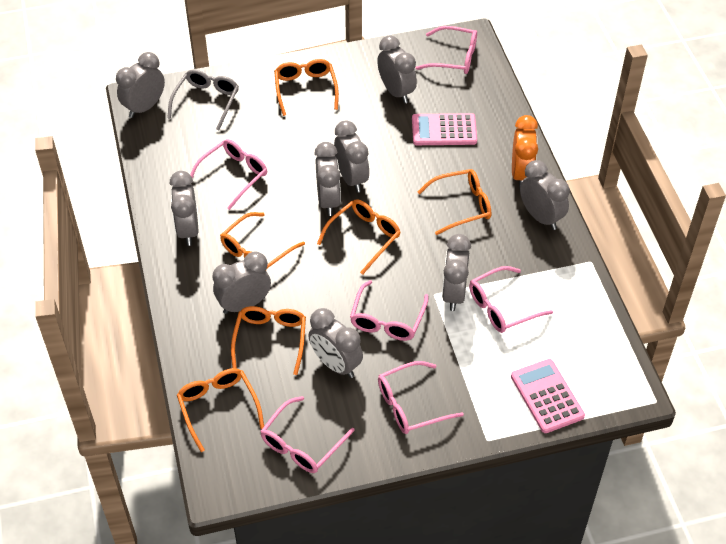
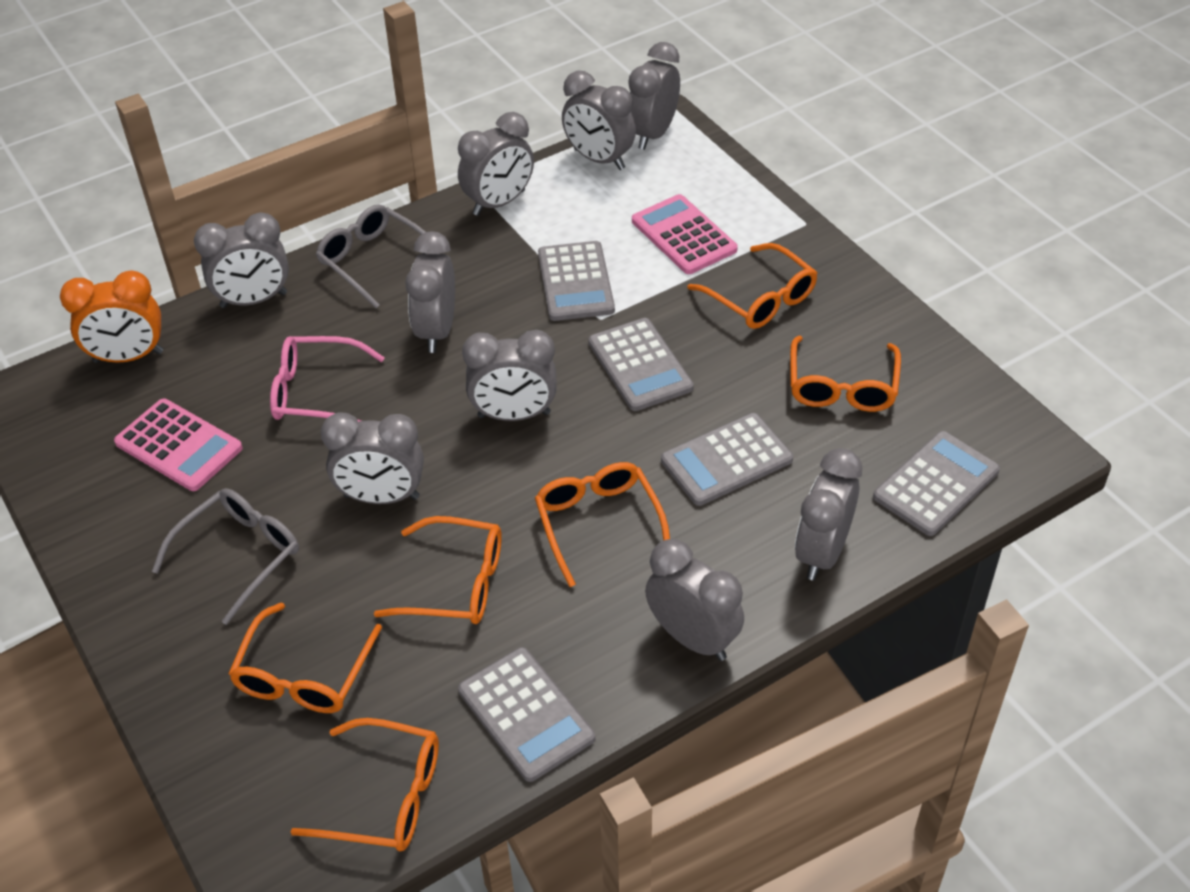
grey calculator: 0 -> 5
grey glasses: 1 -> 2
pink glasses: 6 -> 1

